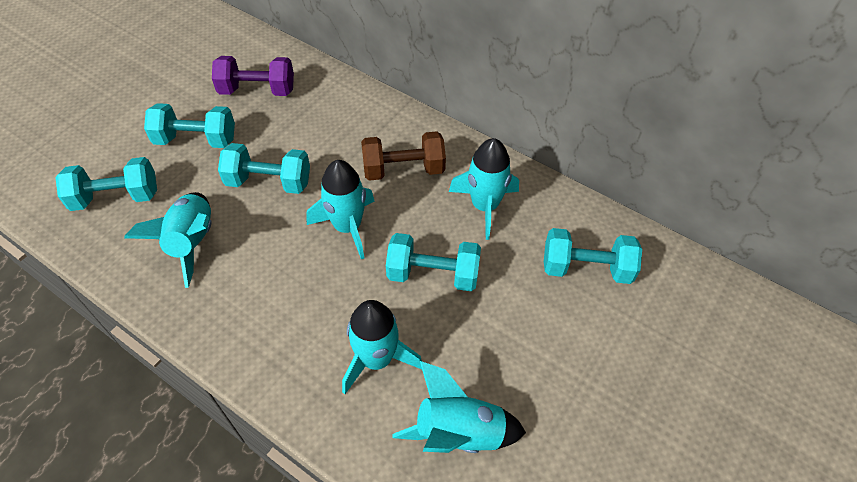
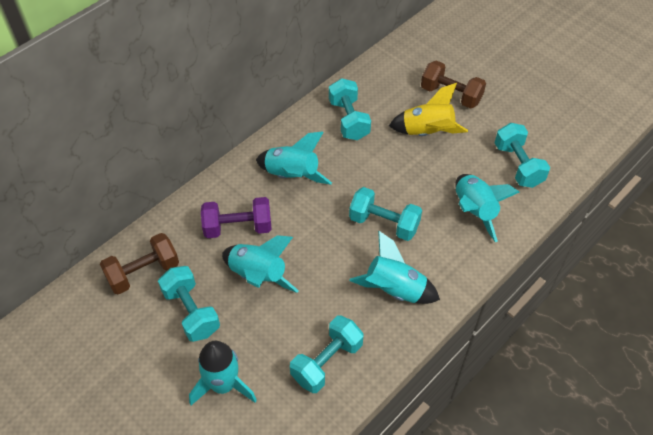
brown dumbbell: 1 -> 2
yellow rocket: 0 -> 1

